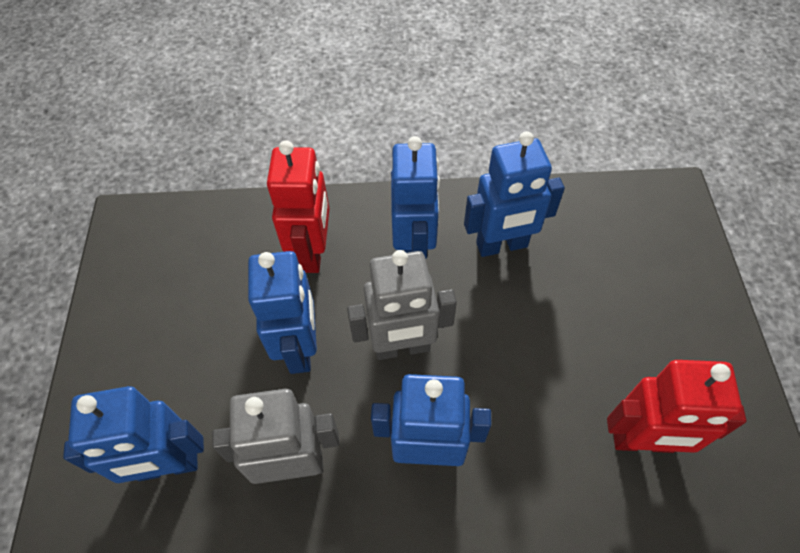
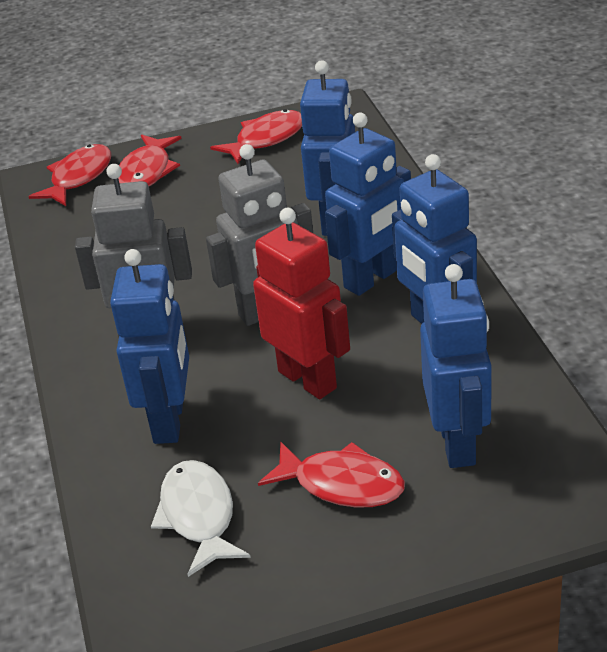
red fish: 0 -> 4
red robot: 2 -> 1
white fish: 0 -> 1

